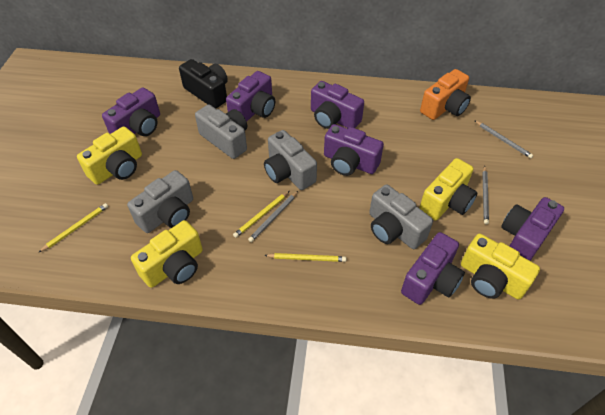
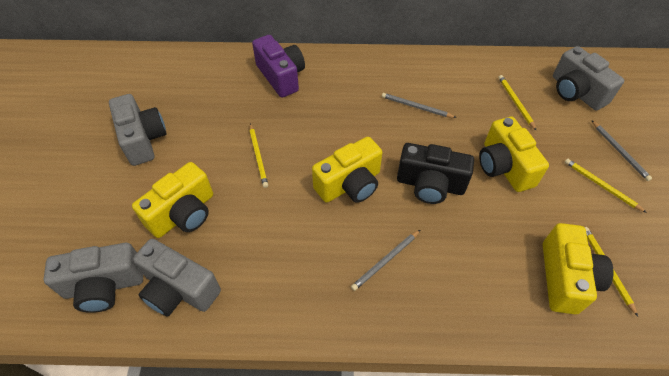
orange camera: 1 -> 0
purple camera: 6 -> 1
yellow pencil: 3 -> 4

